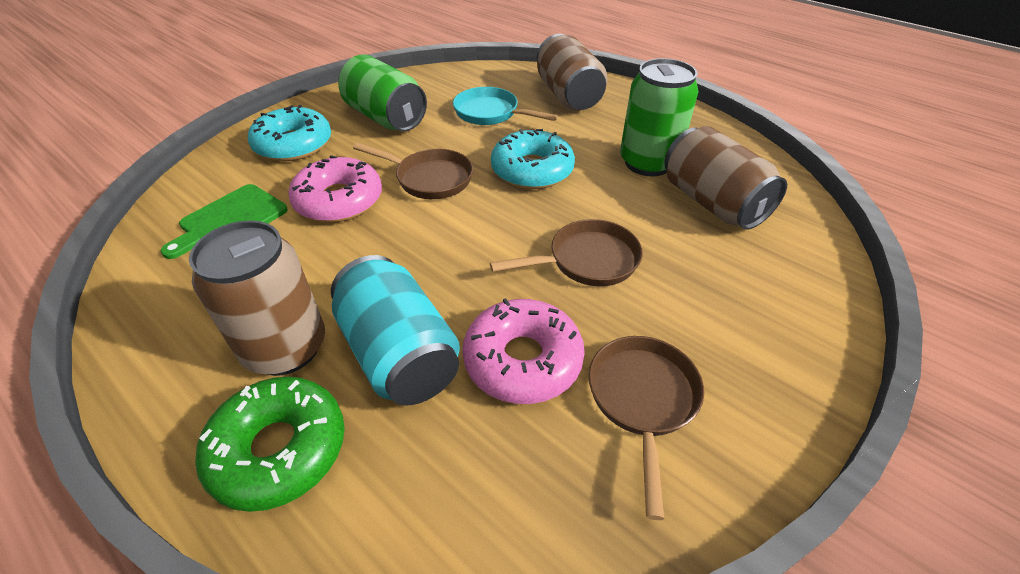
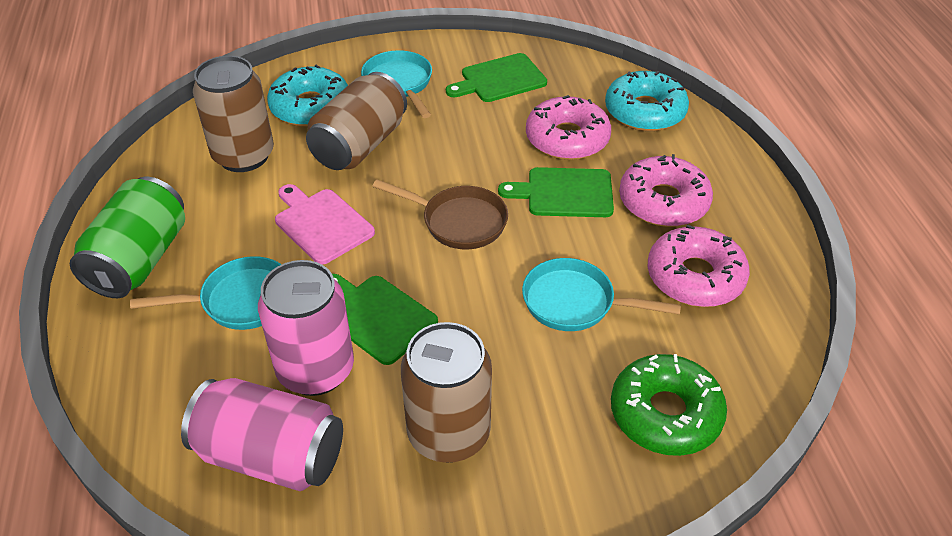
brown pan: 3 -> 1
green can: 2 -> 1
green cutting board: 1 -> 3
pink can: 0 -> 2
pink cutting board: 0 -> 1
pink donut: 2 -> 3
turquoise can: 1 -> 0
turquoise pan: 1 -> 3

